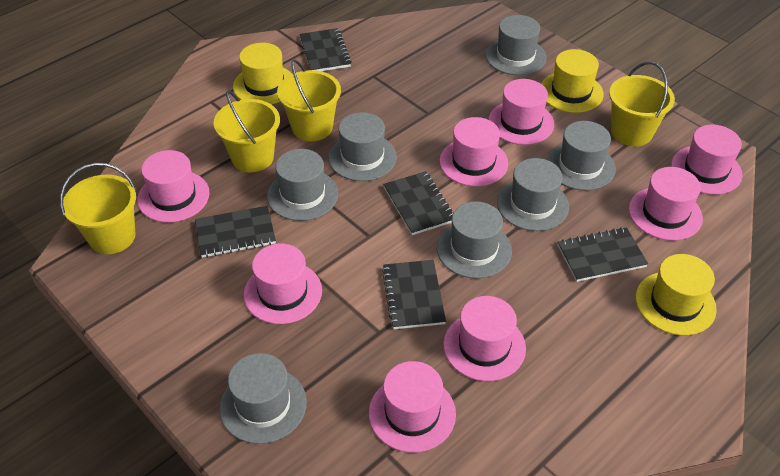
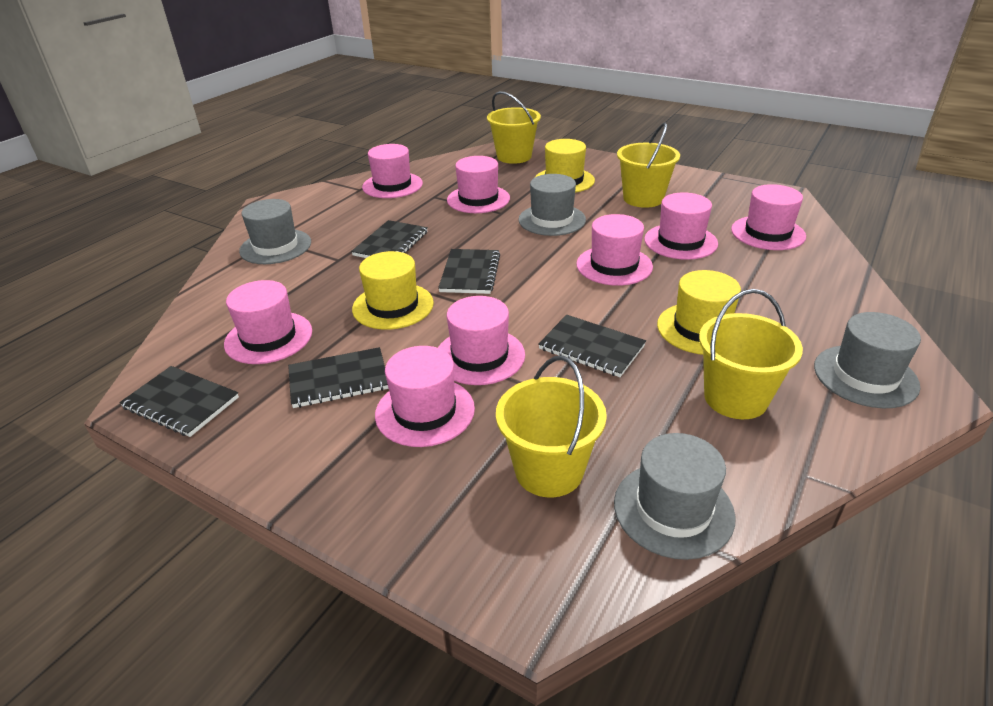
grey hat: 7 -> 4

